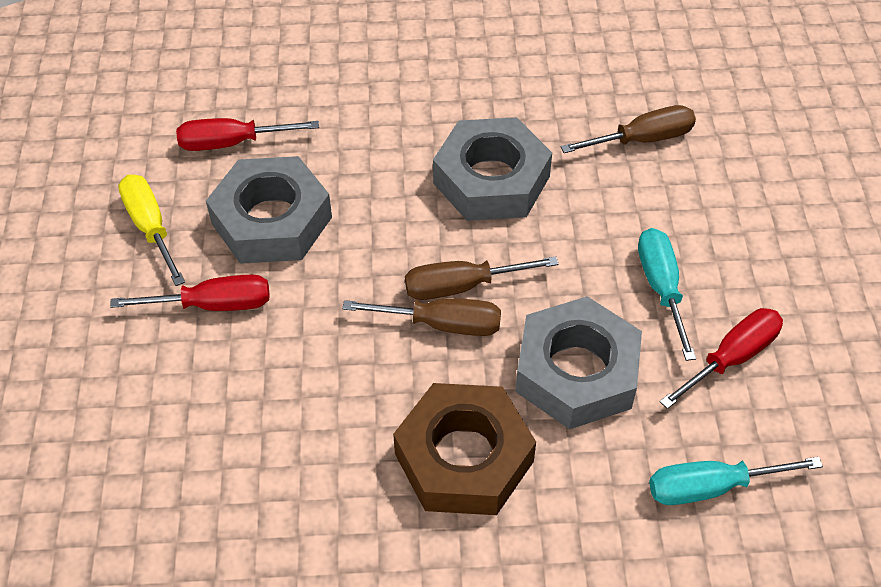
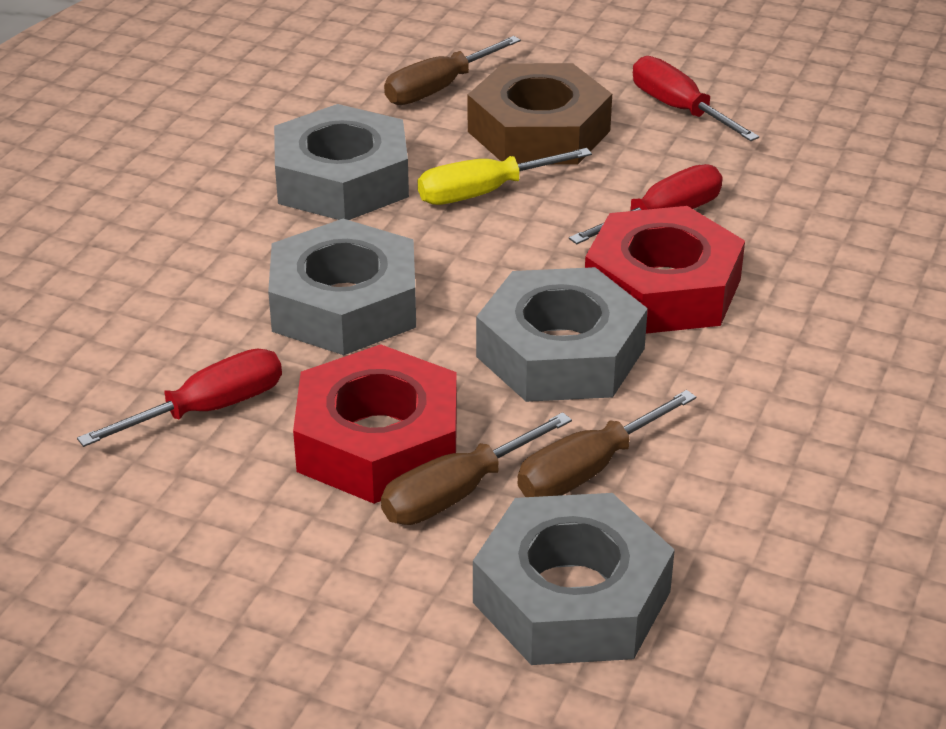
grey nut: 3 -> 4
red nut: 0 -> 2
turquoise screwdriver: 2 -> 0

